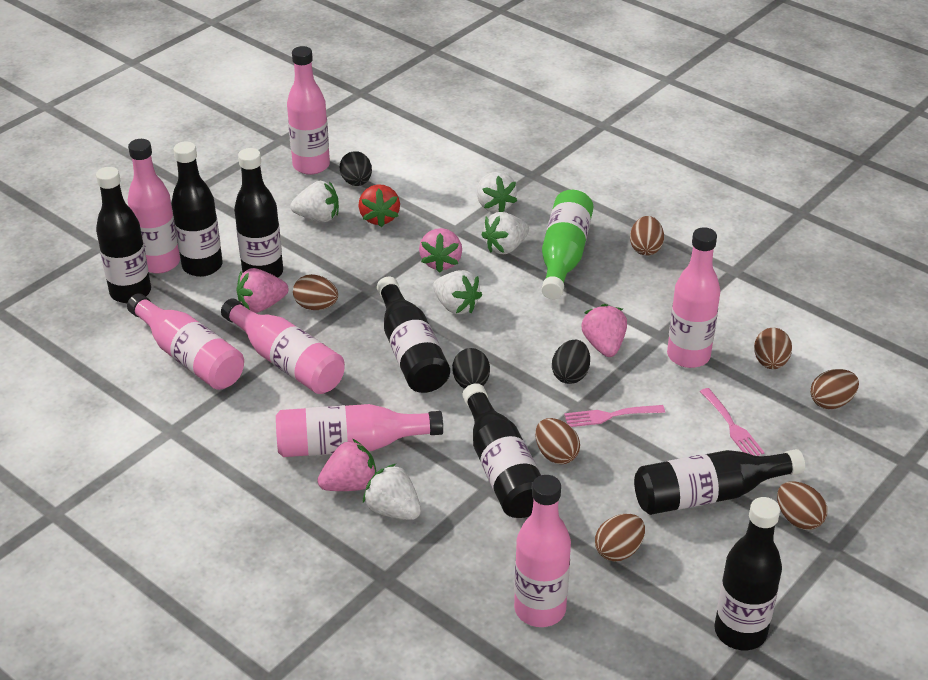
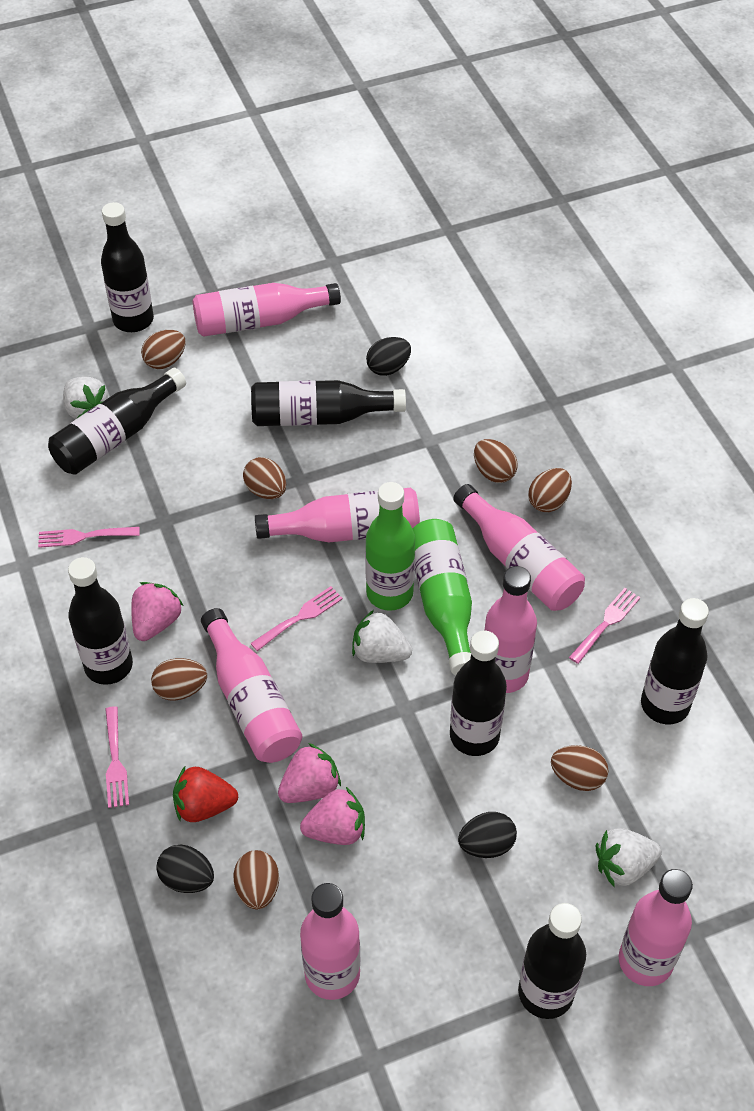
green bottle: 1 -> 2
pink fork: 2 -> 4
pink strawberry: 4 -> 3
white strawberry: 5 -> 3

